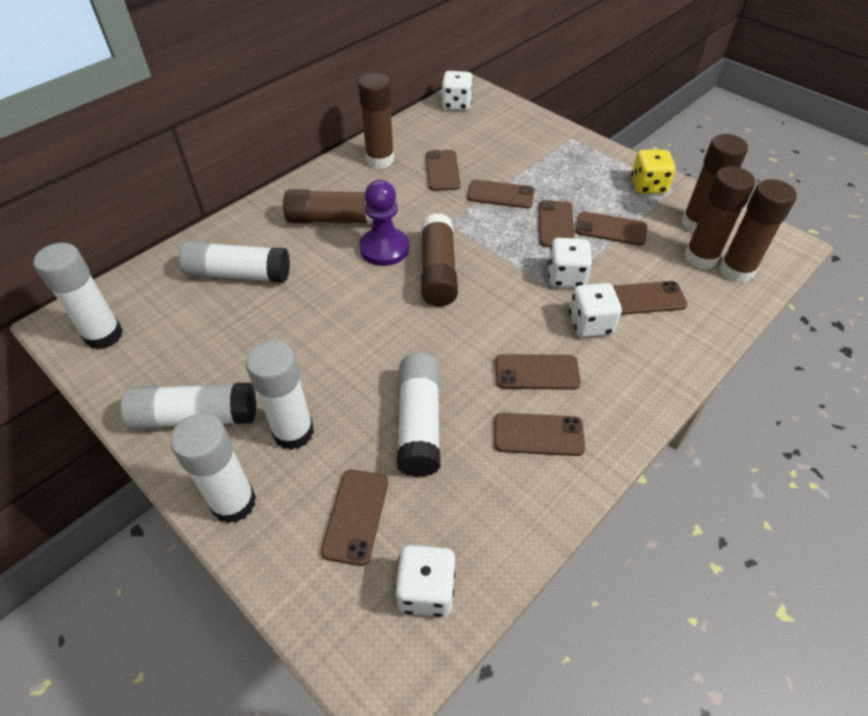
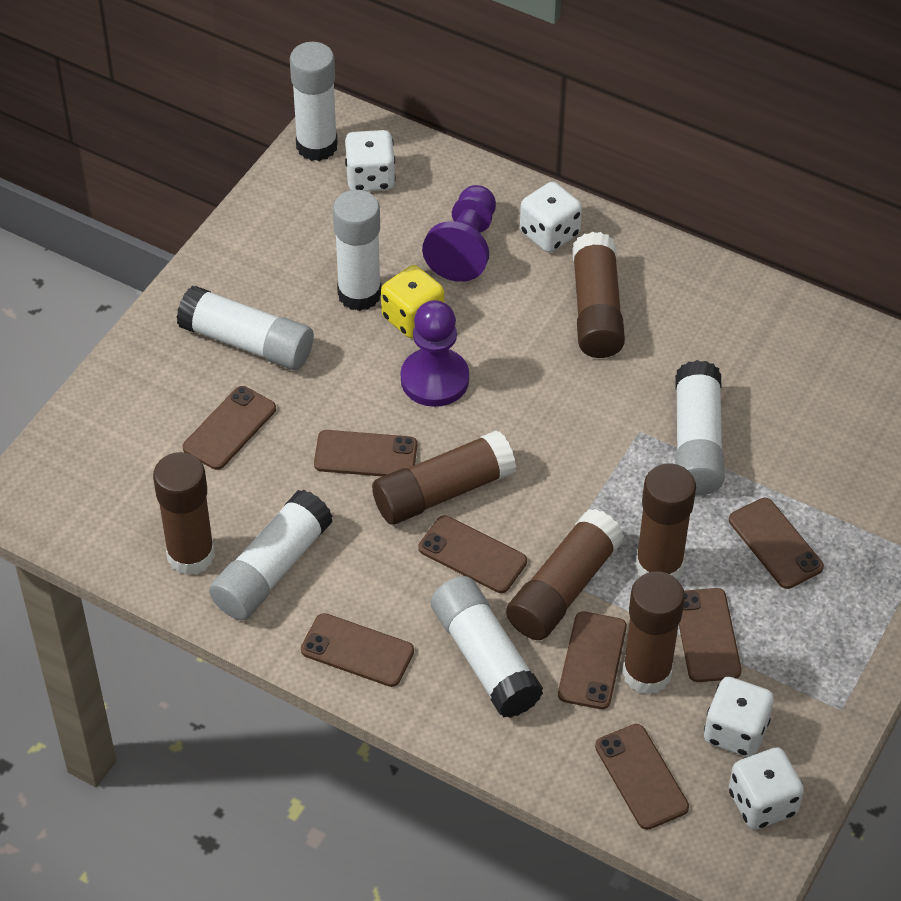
purple pawn: 1 -> 2

